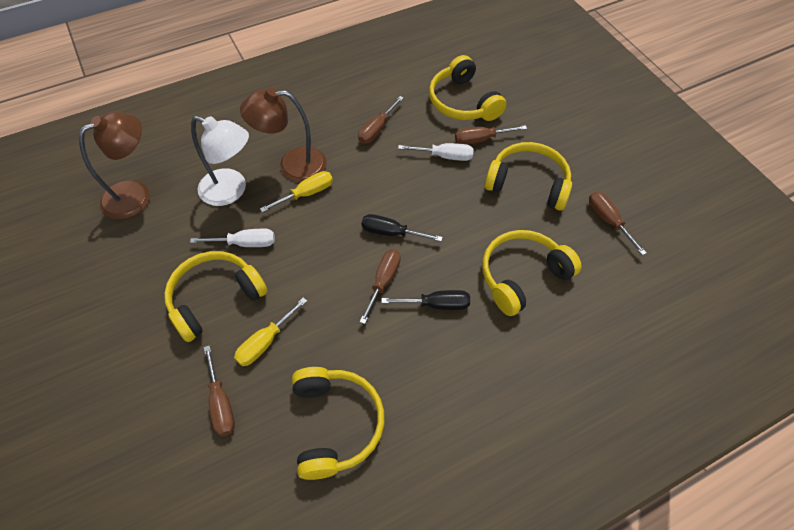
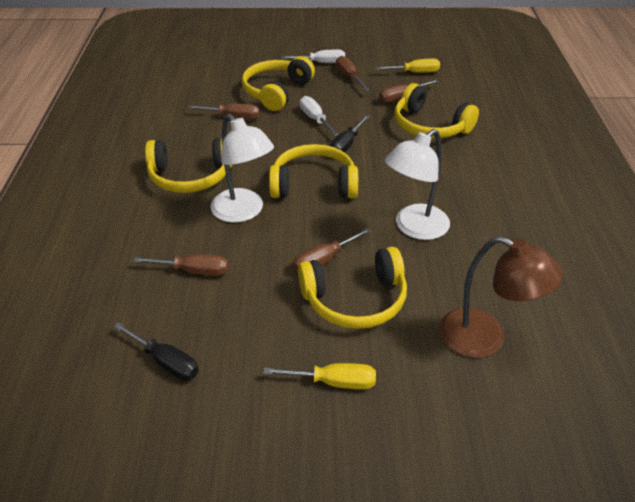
brown lamp: 2 -> 1
white lamp: 1 -> 2

